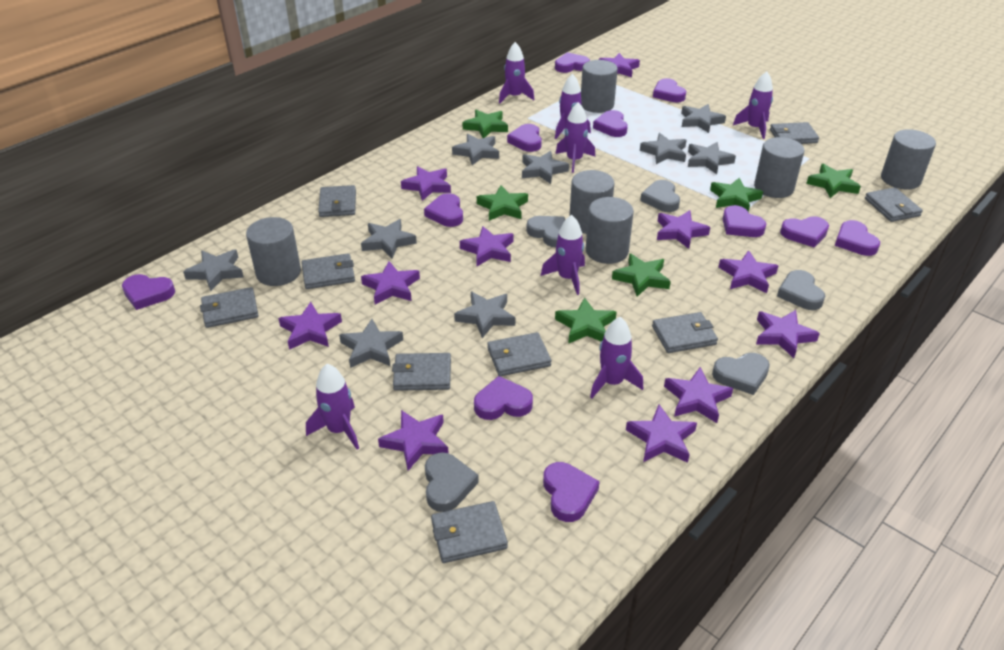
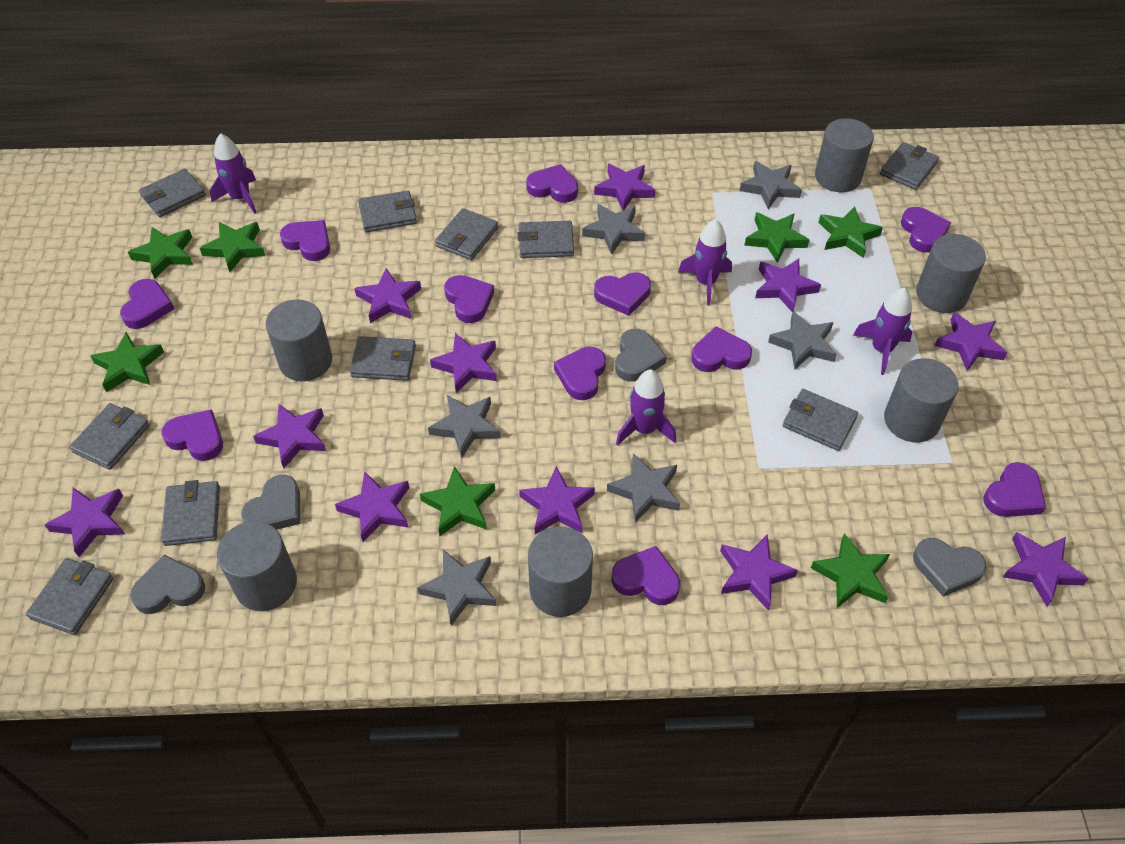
green star: 6 -> 7
grey heart: 5 -> 4
grey star: 9 -> 6
grey wallet: 9 -> 10
purple rocket: 7 -> 4

